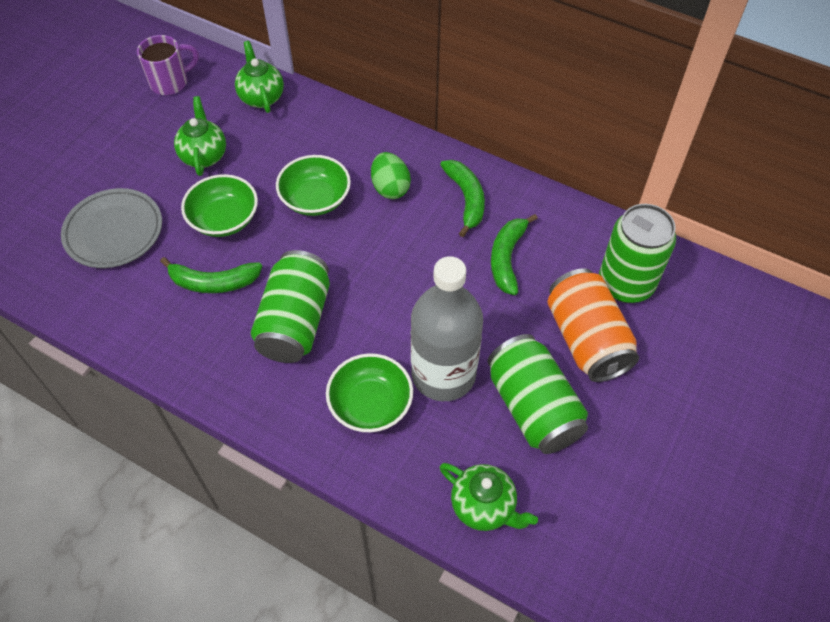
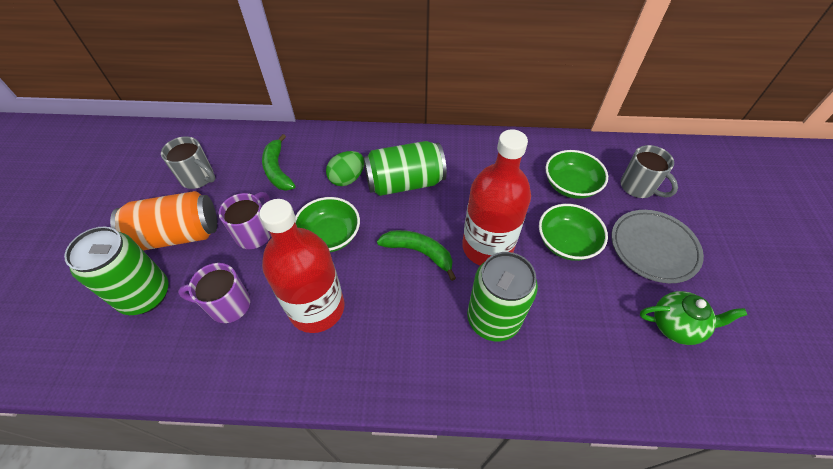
green banana: 3 -> 2
green teapot: 3 -> 1
grey bottle: 1 -> 0
grey mug: 0 -> 2
purple mug: 1 -> 2
red bottle: 0 -> 2

